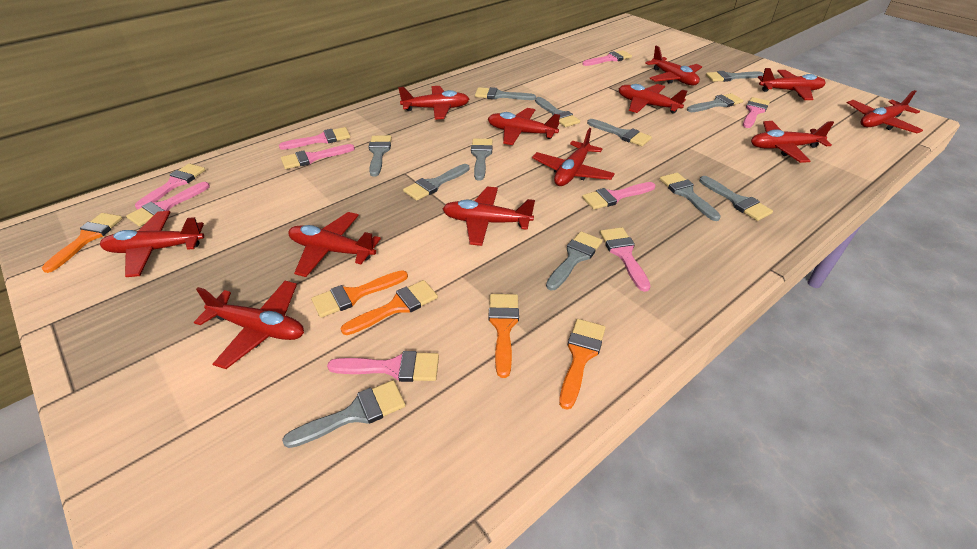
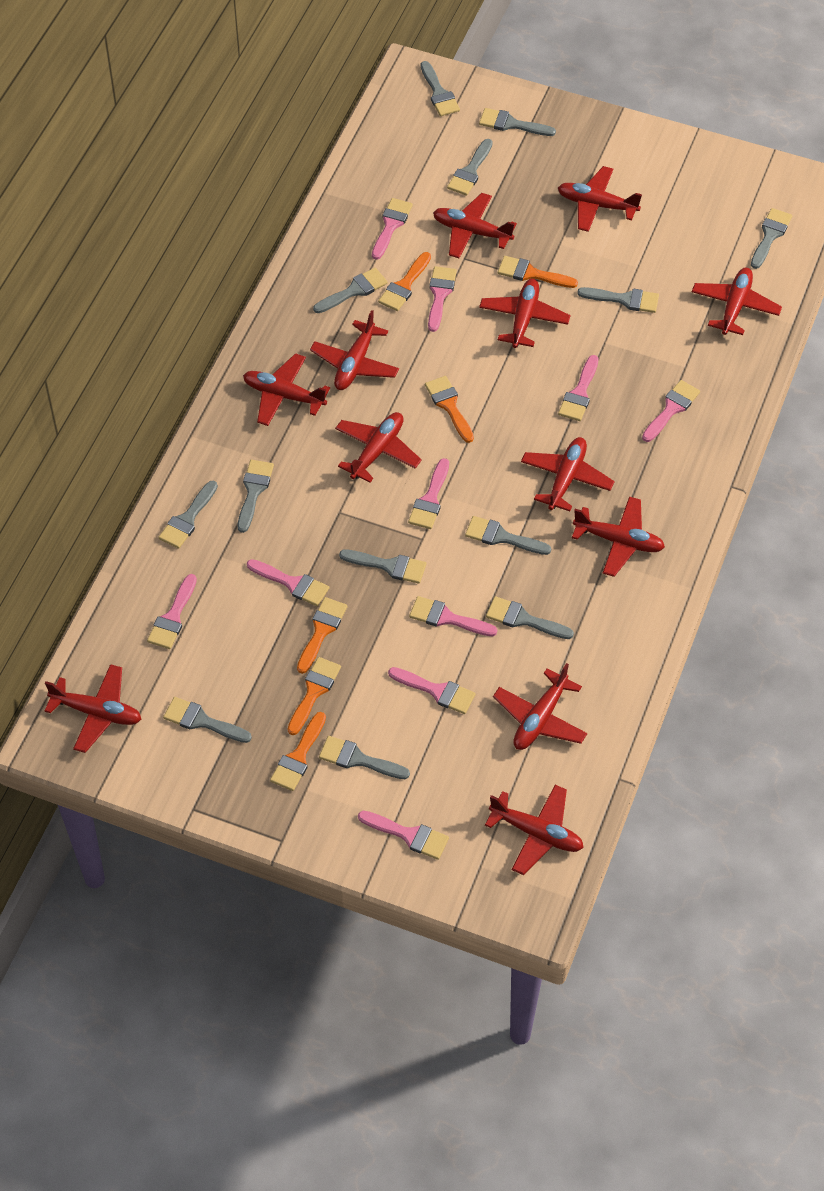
grey brush: 12 -> 13
orange brush: 5 -> 6
pink brush: 9 -> 10

